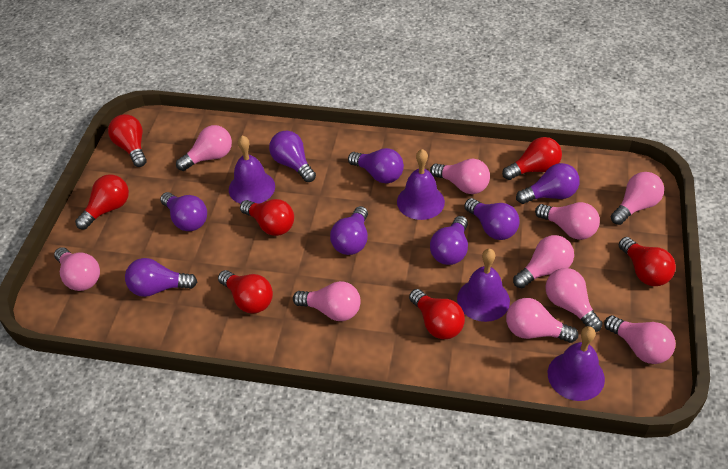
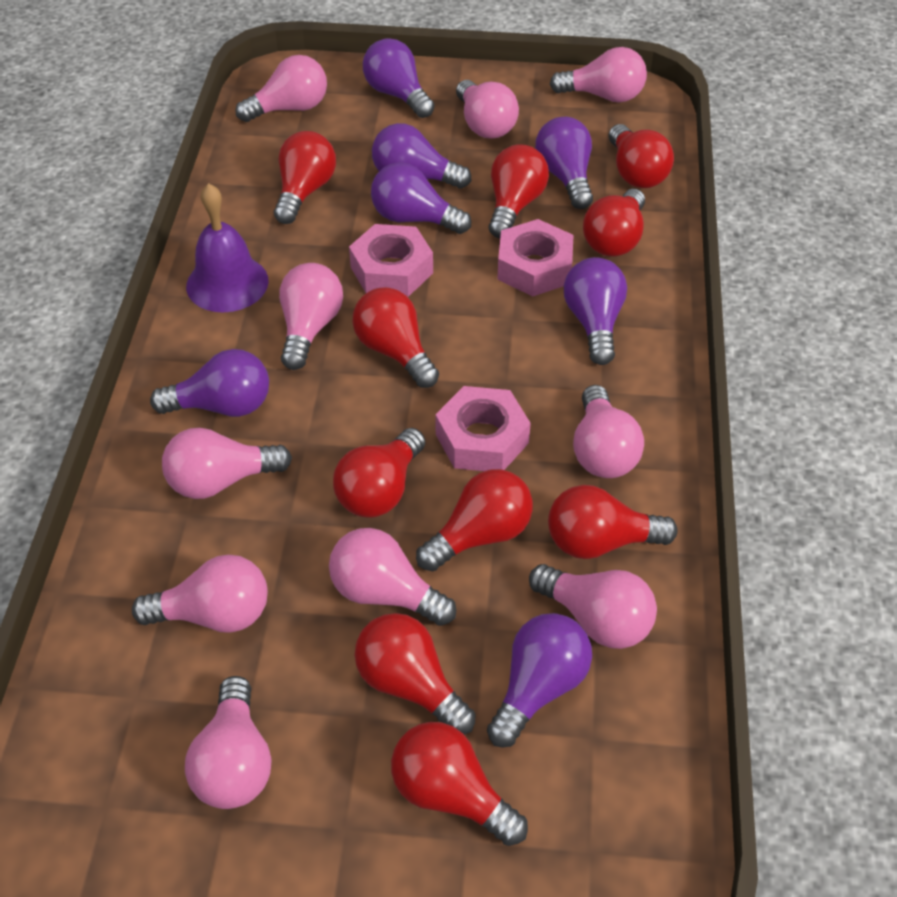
pink nut: 0 -> 3
purple bell: 4 -> 1
purple light bulb: 8 -> 7
red light bulb: 7 -> 10

